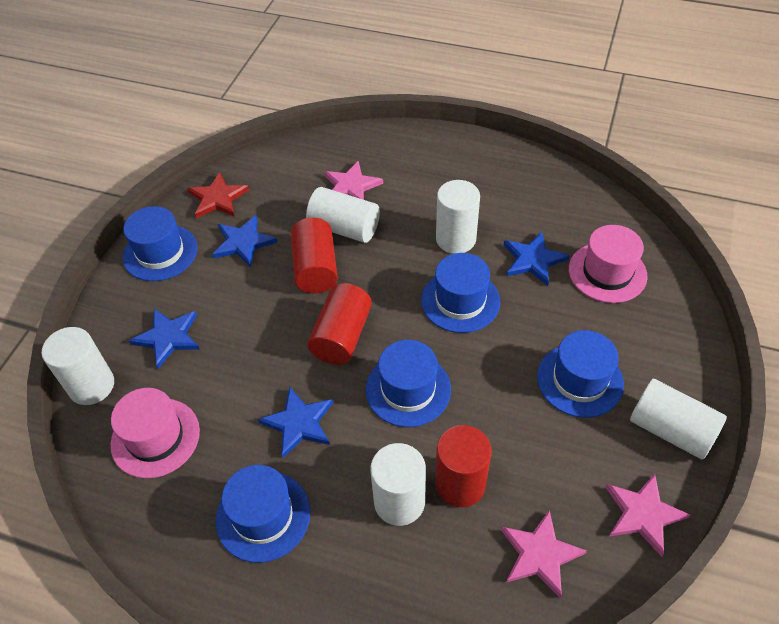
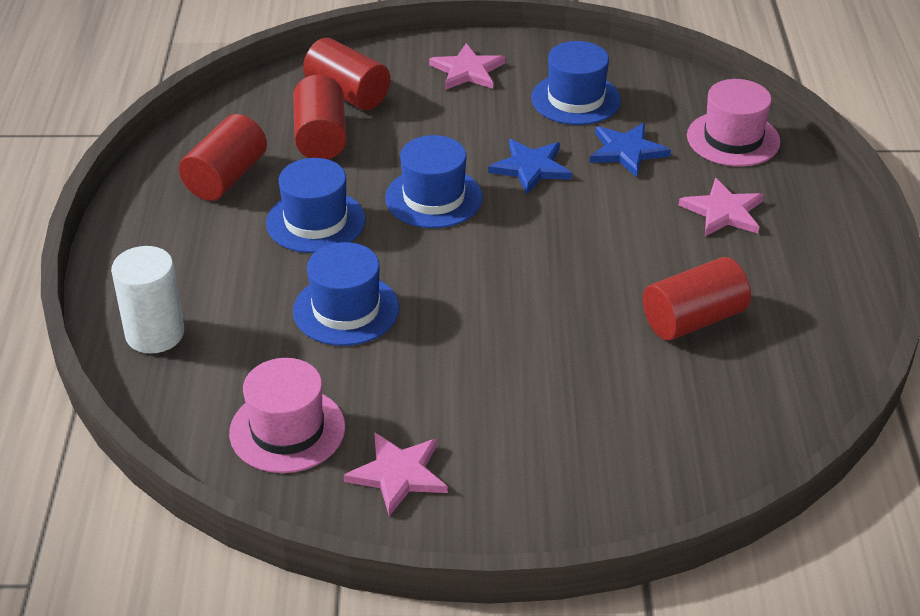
blue hat: 5 -> 4
blue star: 4 -> 2
red cylinder: 3 -> 4
red star: 1 -> 0
white cylinder: 5 -> 1

